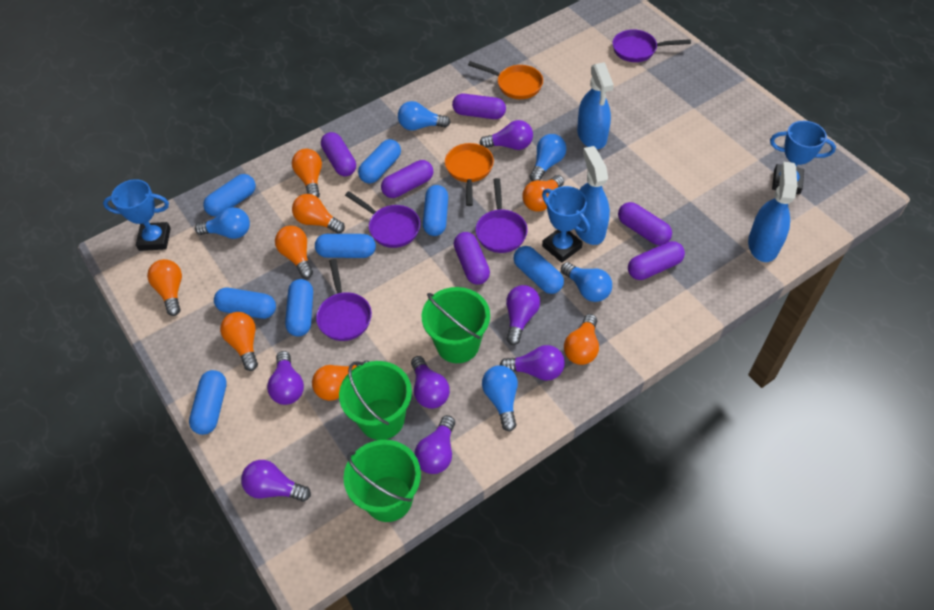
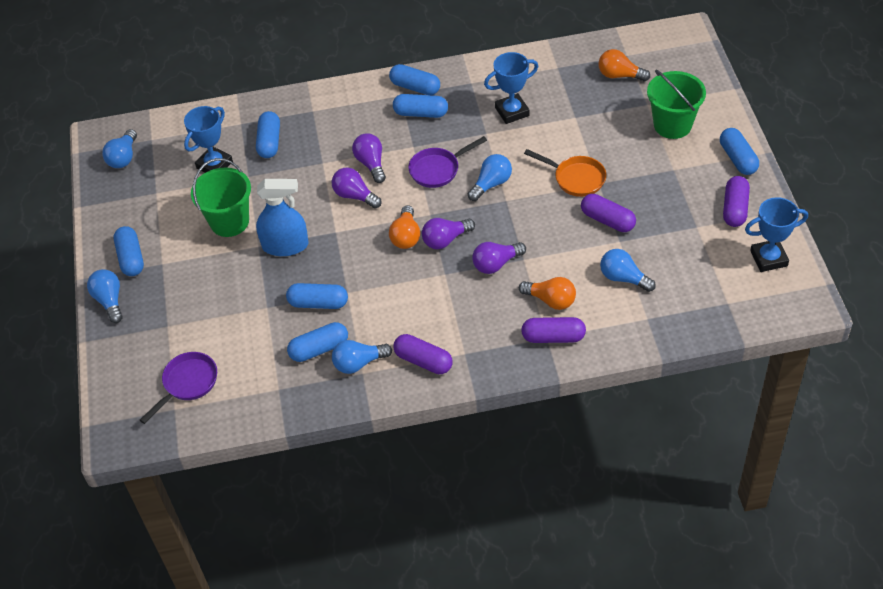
blue capsule: 8 -> 7
blue spray bottle: 3 -> 1
green bucket: 3 -> 2
orange light bulb: 8 -> 3
orange pan: 2 -> 1
purple capsule: 6 -> 4
purple light bulb: 7 -> 4
purple pan: 4 -> 2

